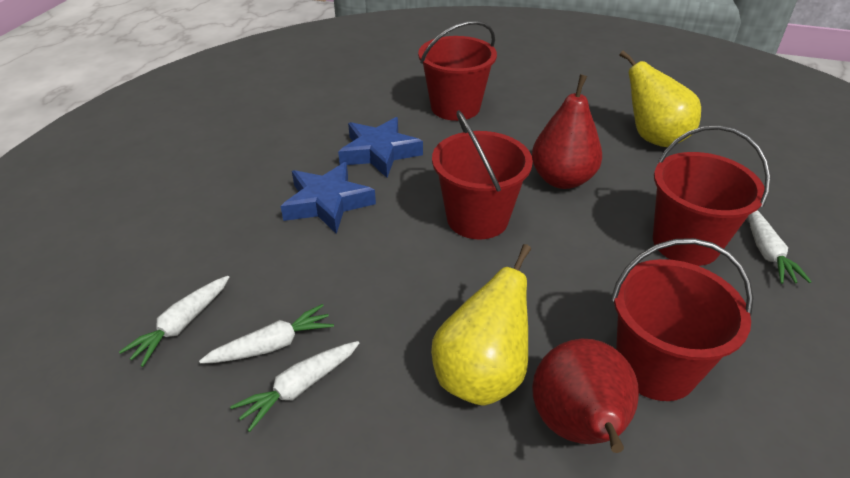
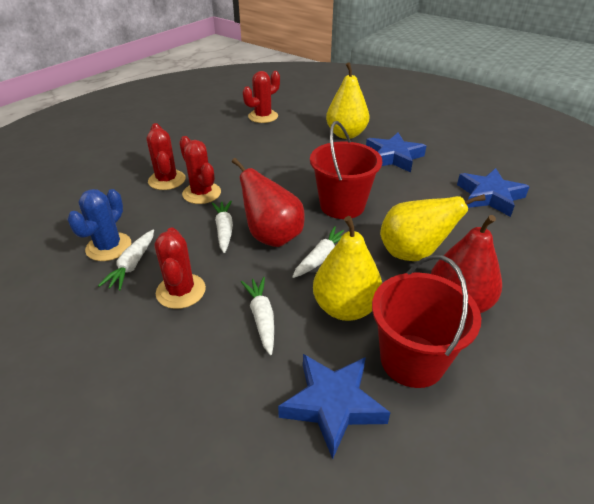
blue cactus: 0 -> 1
blue star: 2 -> 3
red bucket: 4 -> 2
red cactus: 0 -> 4
yellow pear: 2 -> 3

